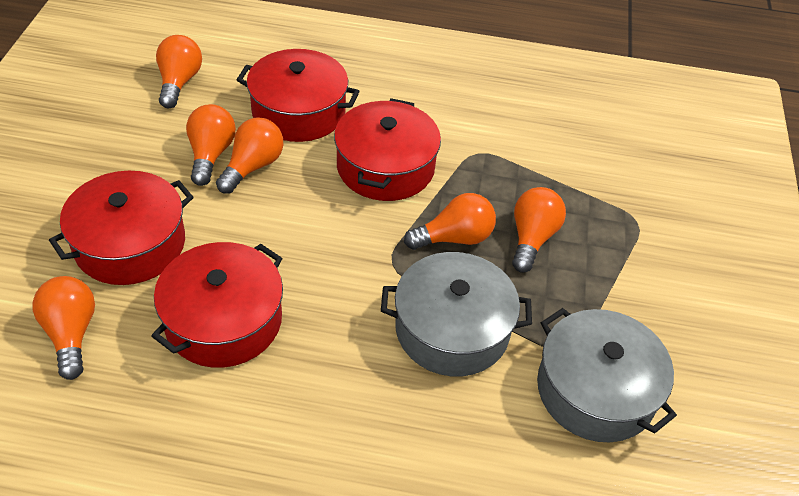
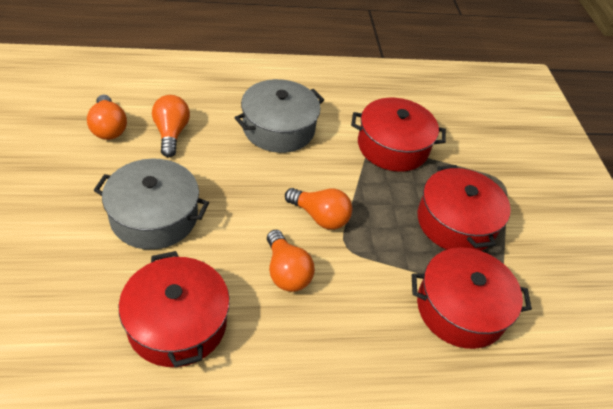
orange light bulb: 6 -> 4

